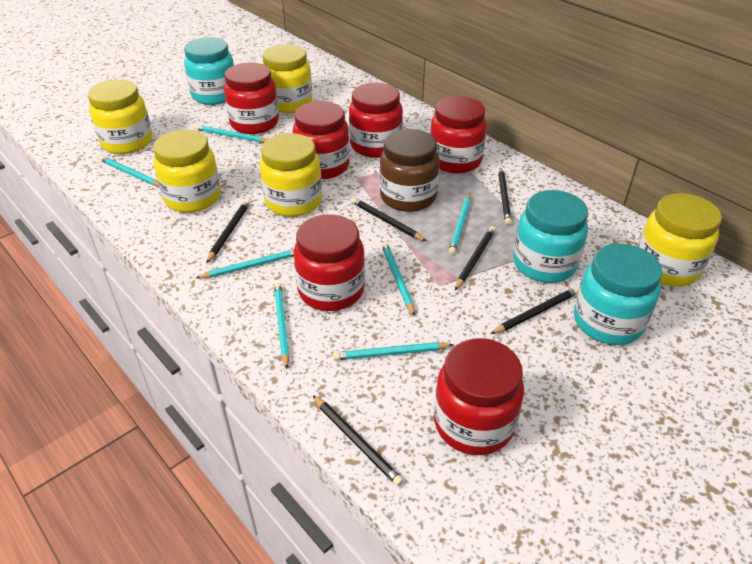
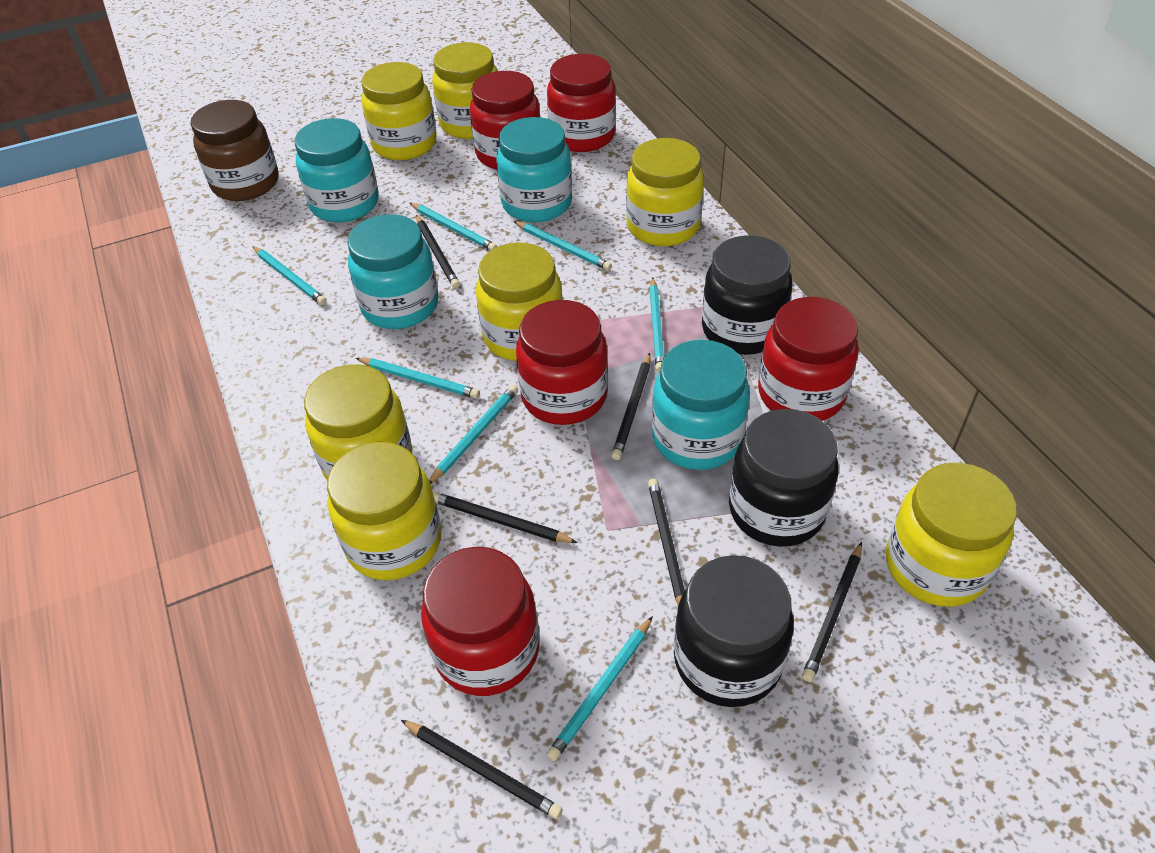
black jar: 0 -> 3
red jar: 6 -> 5
turquoise jar: 3 -> 4
yellow jar: 5 -> 7

